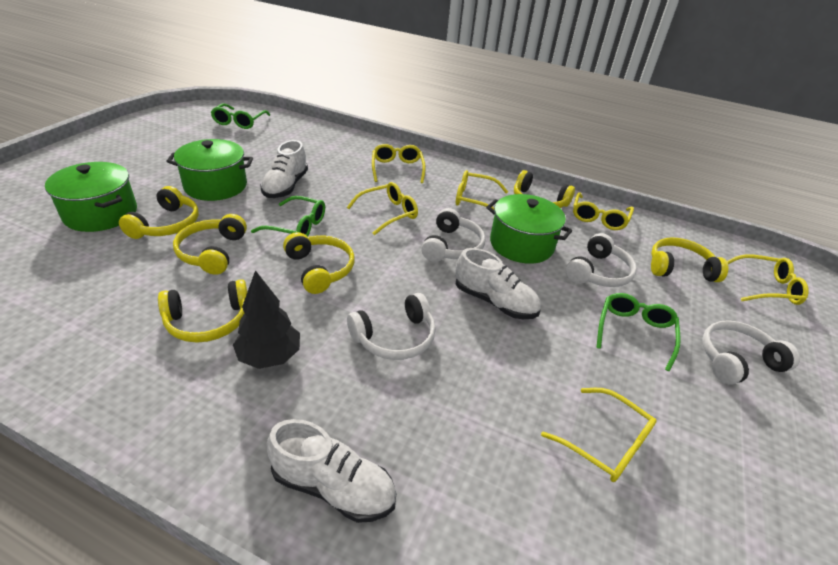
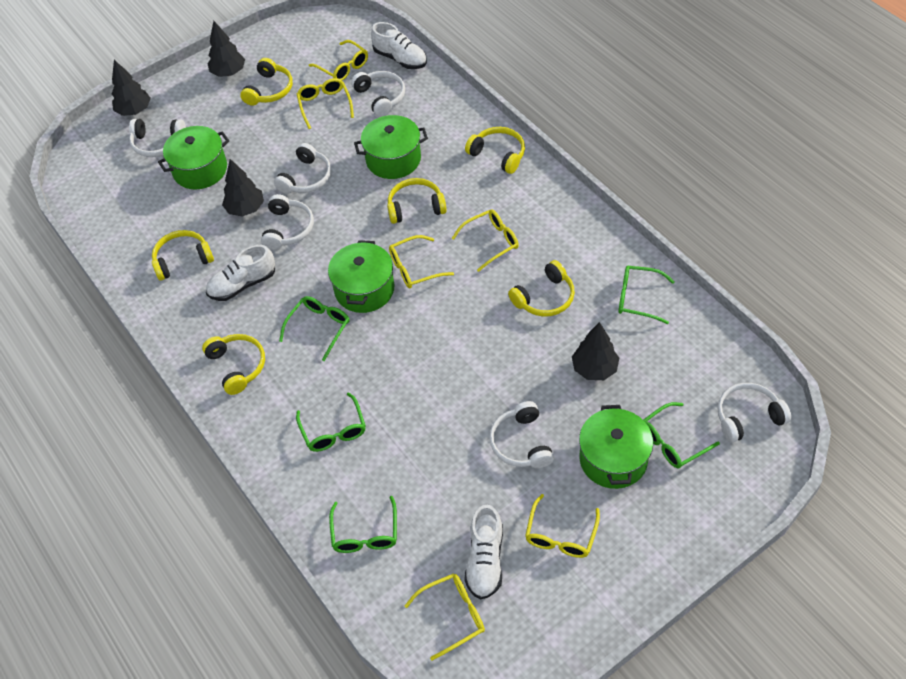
black tree: 1 -> 4
green glasses: 3 -> 5
green pot: 3 -> 4
white headphones: 4 -> 6

